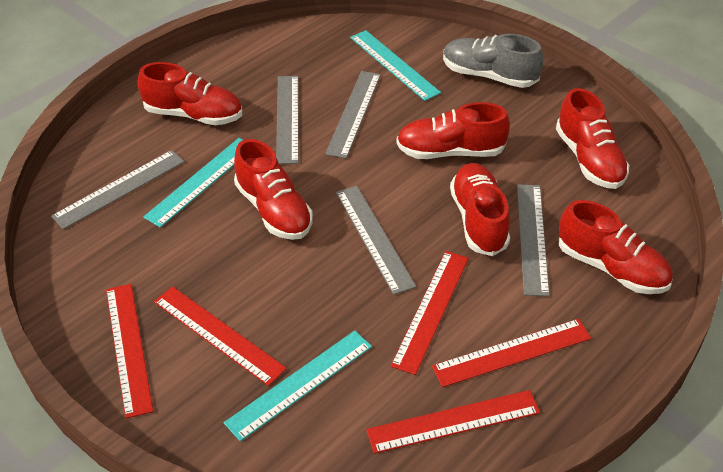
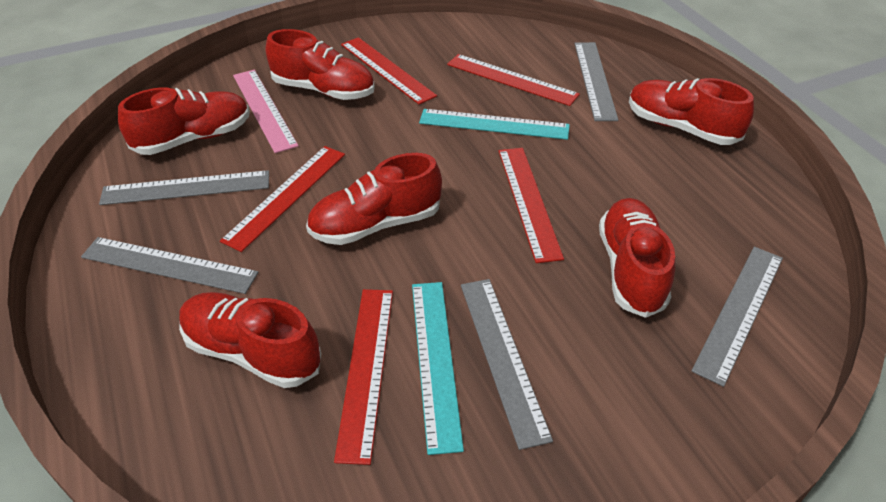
grey shoe: 1 -> 0
pink ruler: 0 -> 1
turquoise ruler: 3 -> 2

